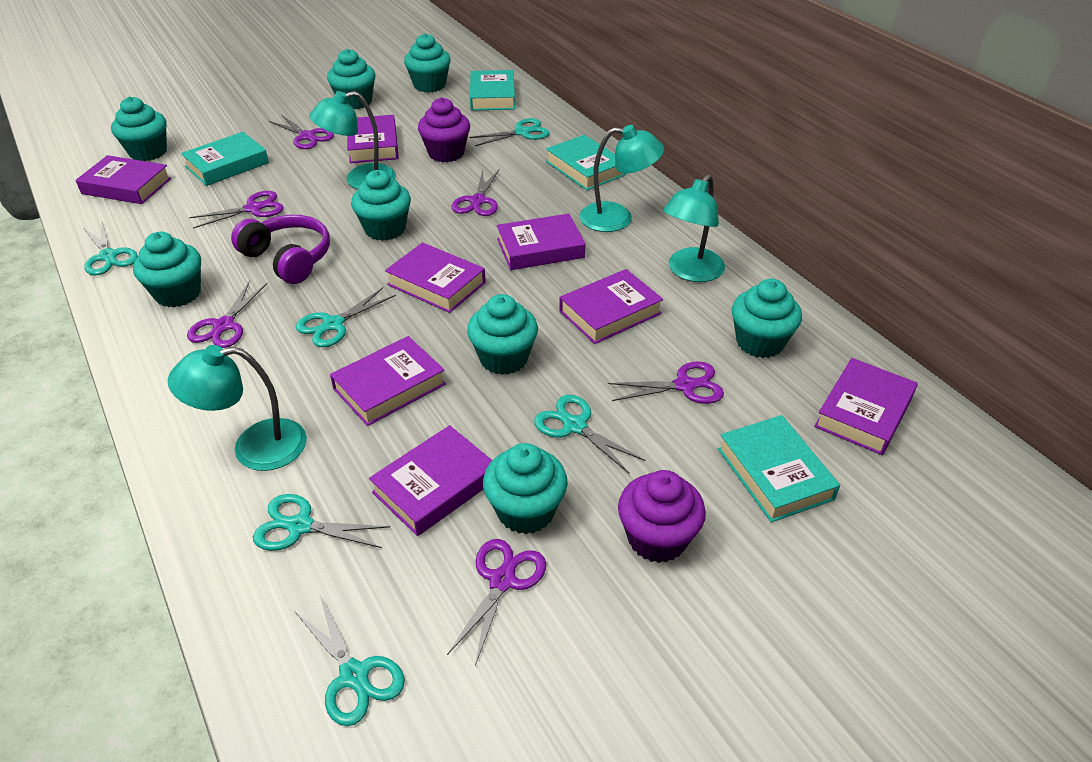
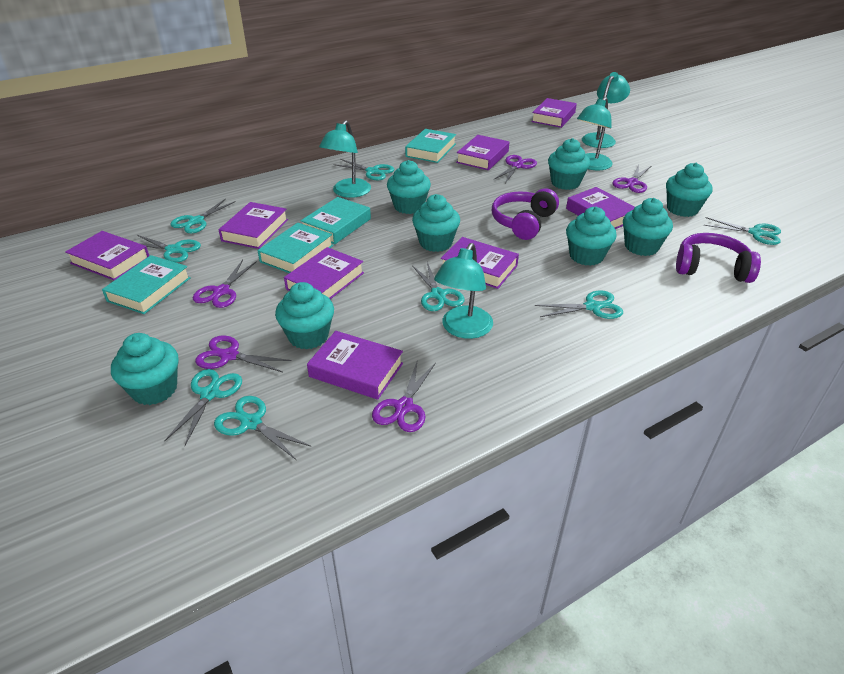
purple cupcake: 2 -> 0
purple headphones: 1 -> 2
purple scissors: 6 -> 5
turquoise scissors: 6 -> 8

